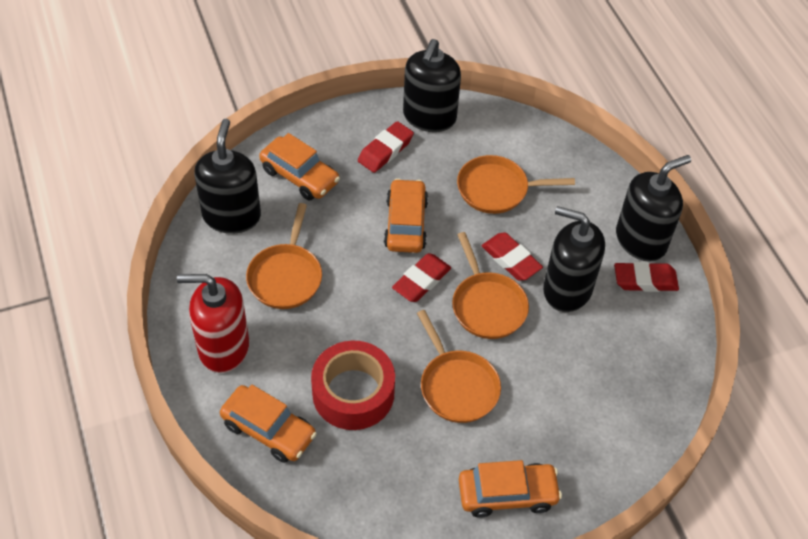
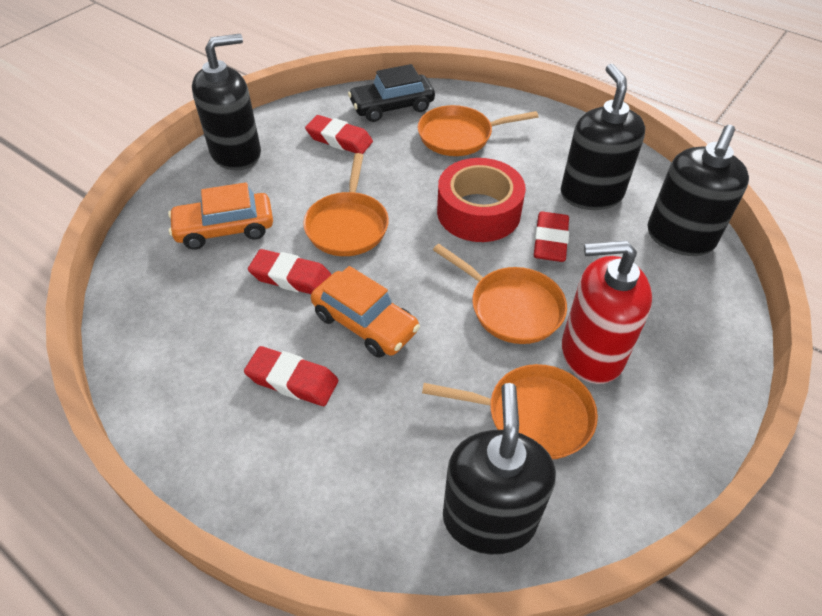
black car: 0 -> 1
orange car: 4 -> 2

